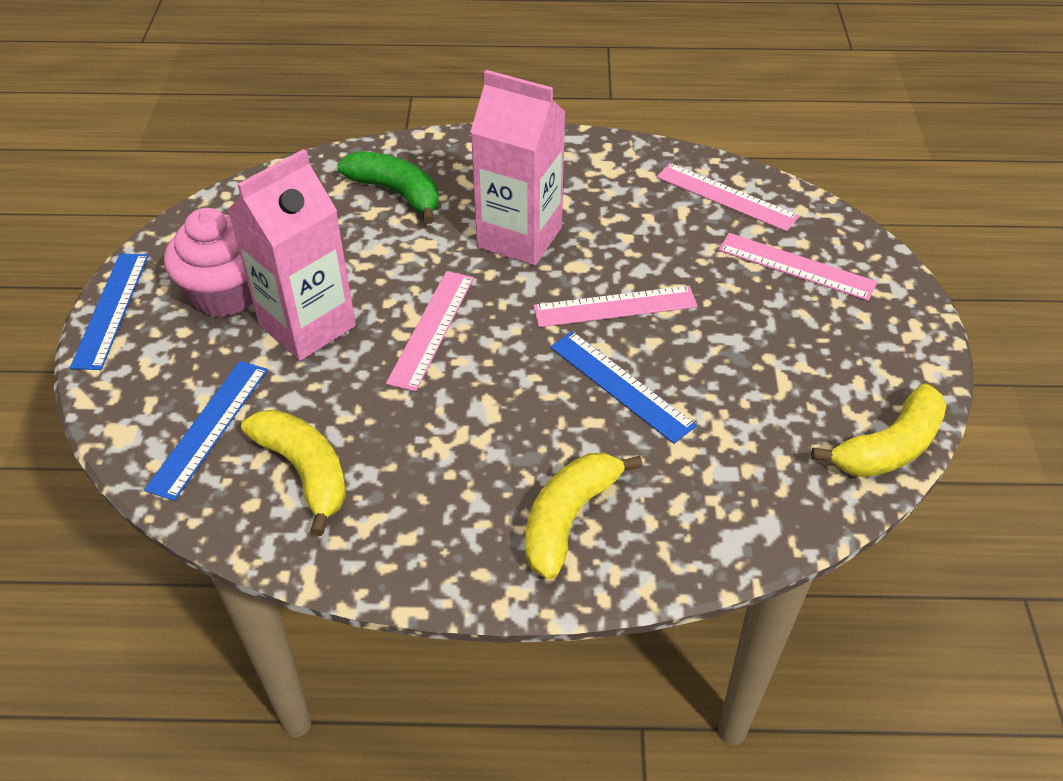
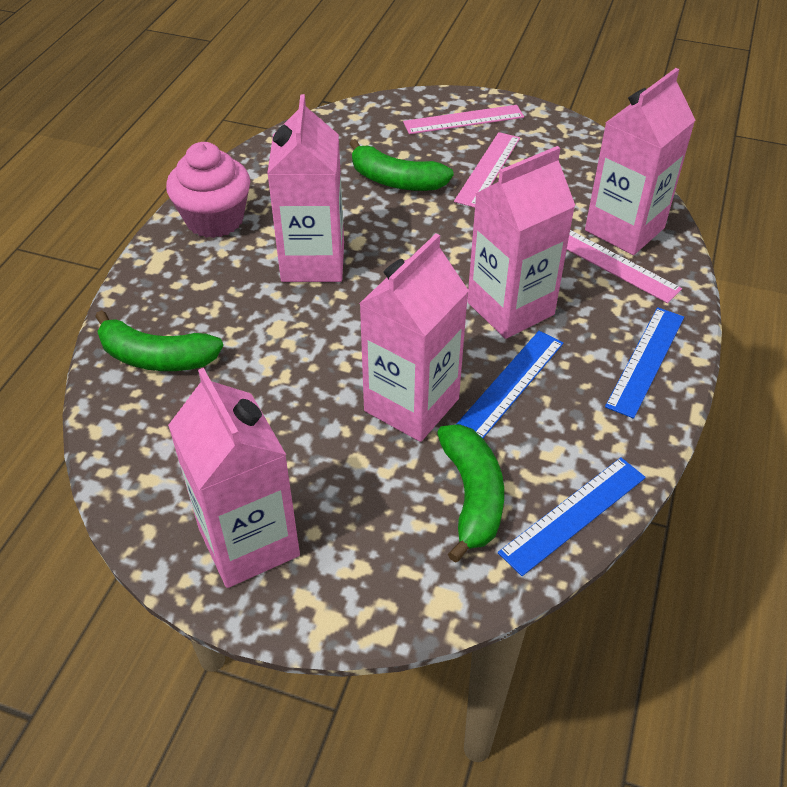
green banana: 1 -> 3
pink carton: 2 -> 5
pink ruler: 4 -> 3
yellow banana: 3 -> 0

